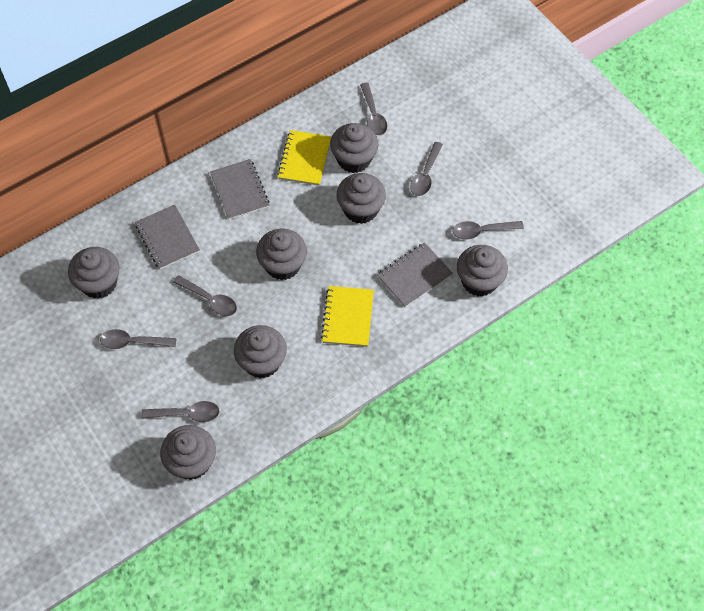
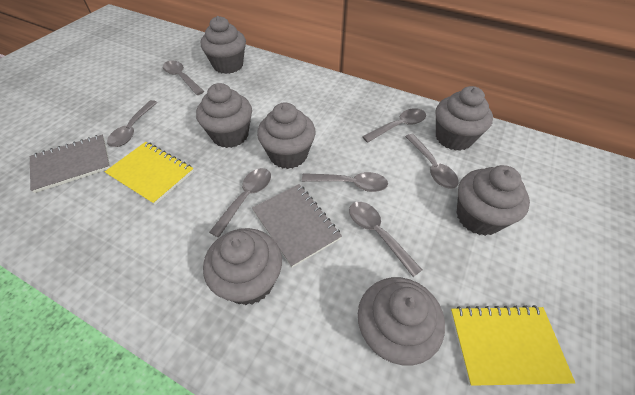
grey notebook: 3 -> 2
grey spoon: 6 -> 7

